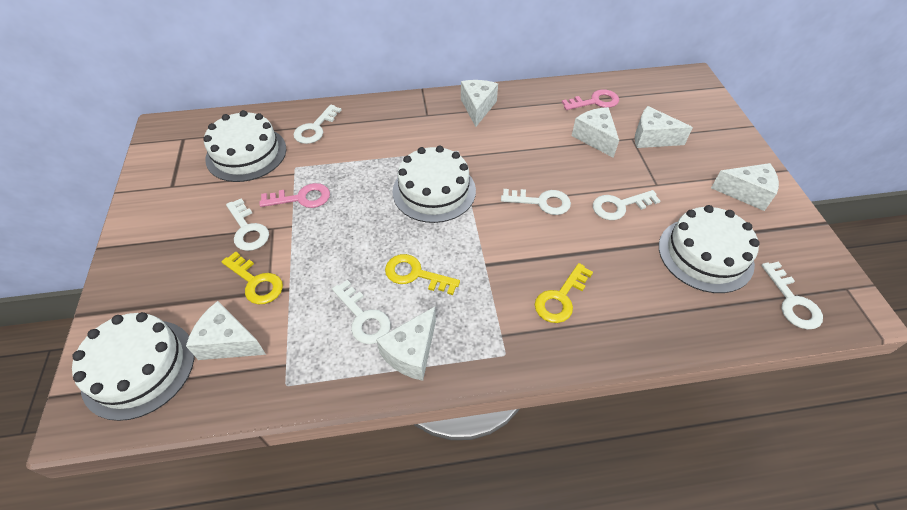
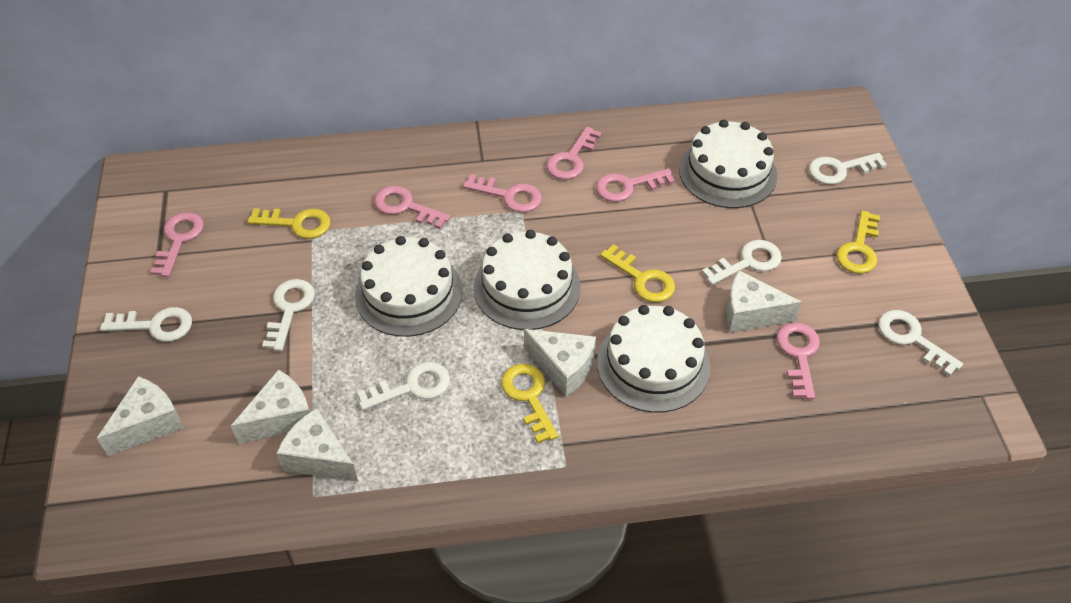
pink key: 2 -> 6
white cheese: 6 -> 5
yellow key: 3 -> 4

